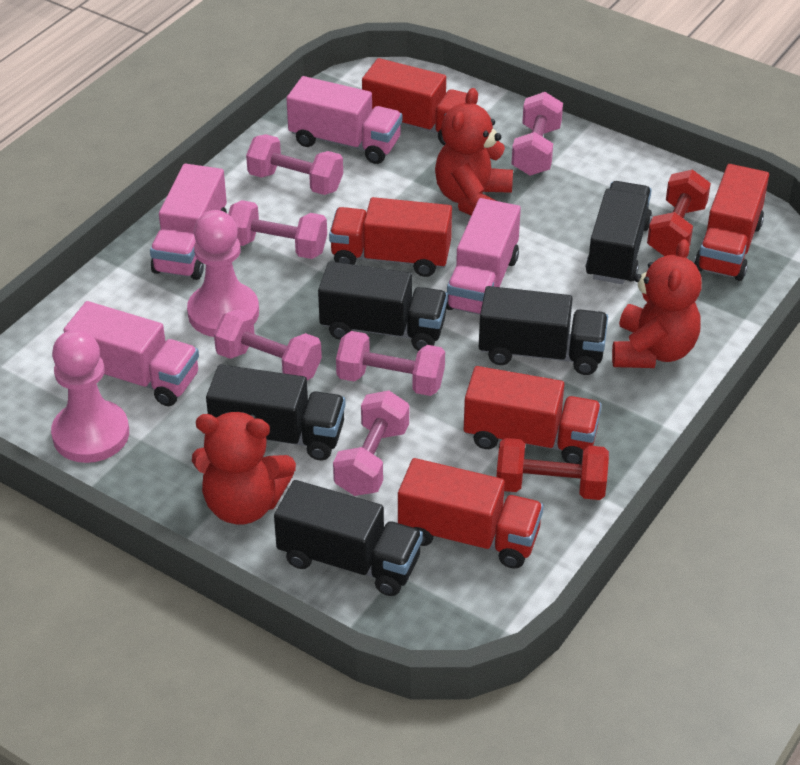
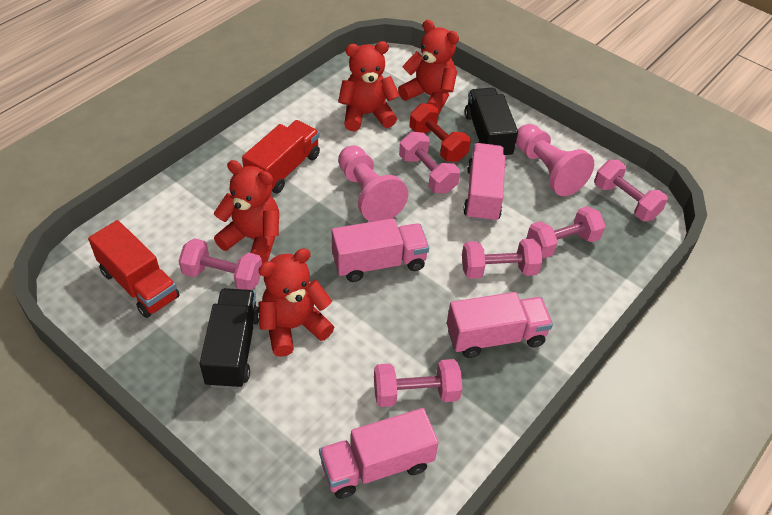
black truck: 5 -> 2
red dumbbell: 2 -> 1
red teddy bear: 3 -> 4
red truck: 5 -> 2

